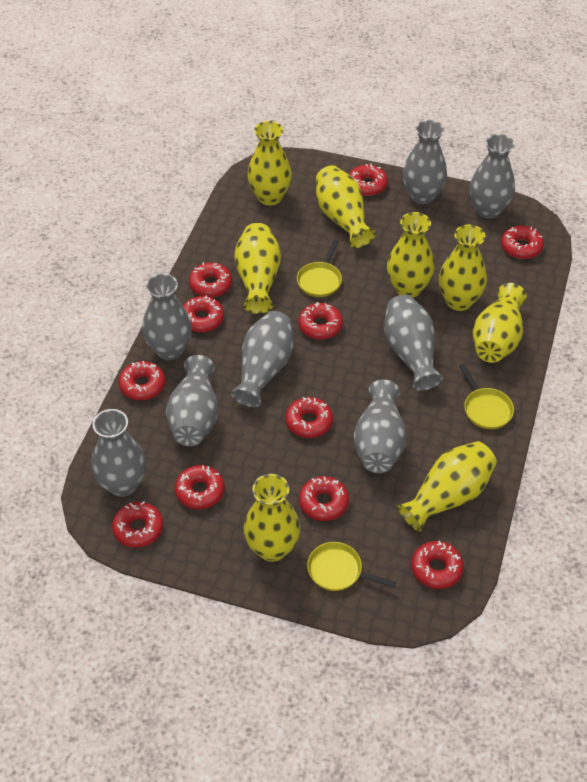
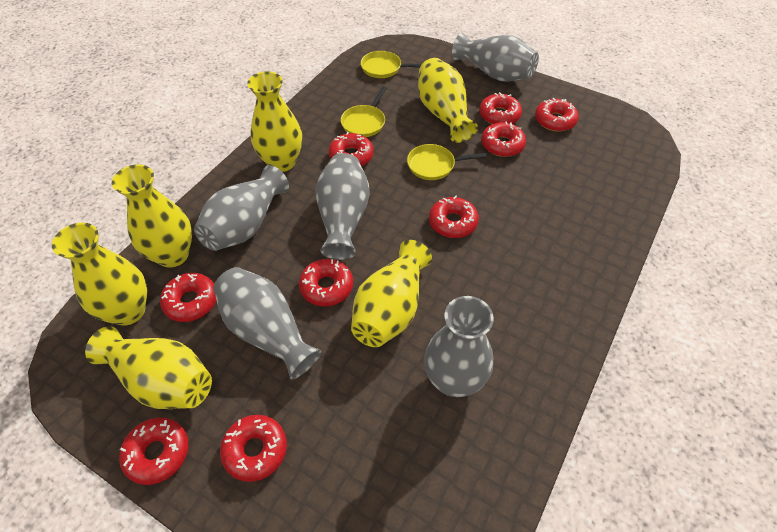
grey vase: 8 -> 5
red donut: 11 -> 9
yellow vase: 8 -> 6

